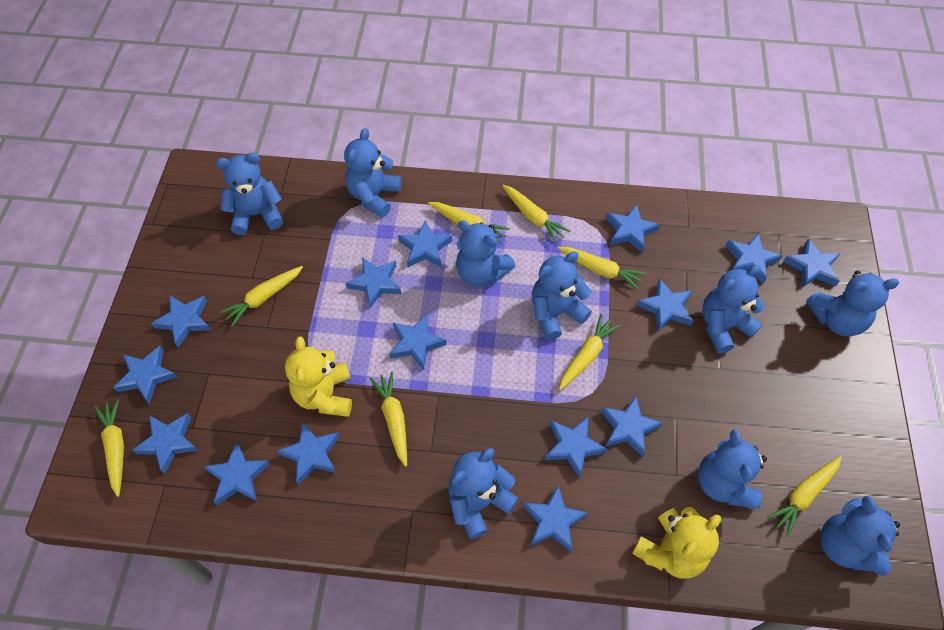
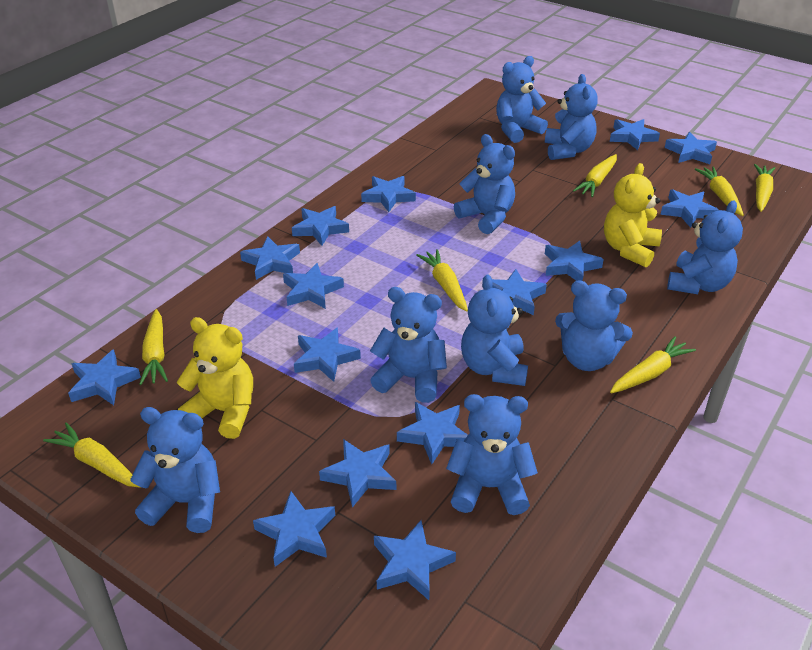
yellow carrot: 8 -> 7

